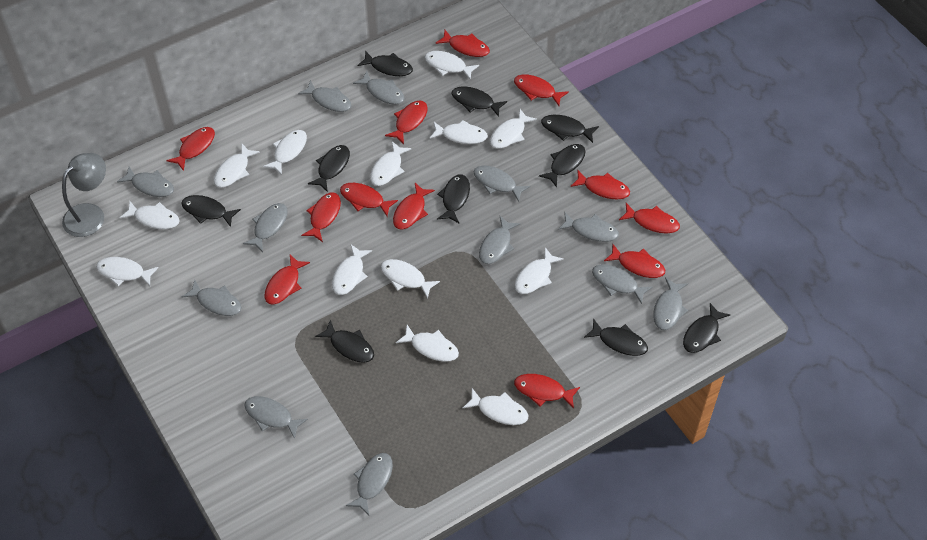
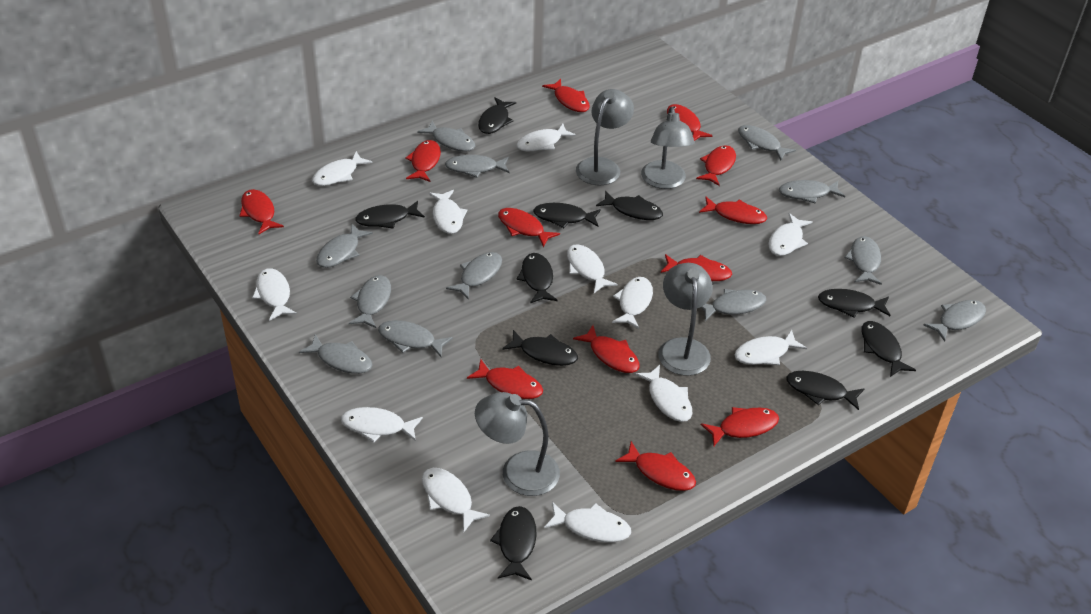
grey lamp: 1 -> 4
white fish: 13 -> 12

